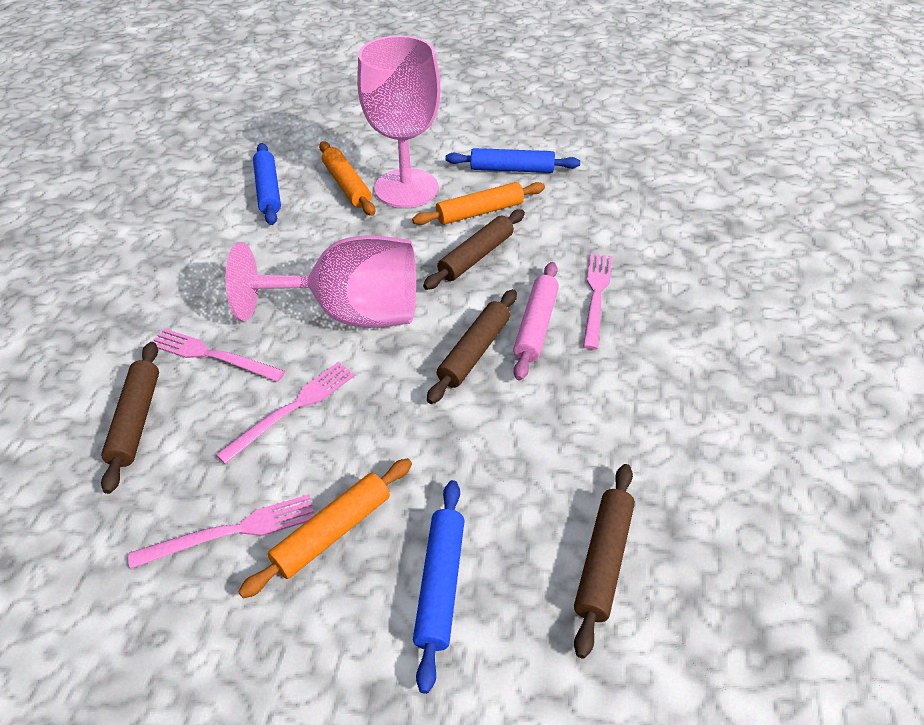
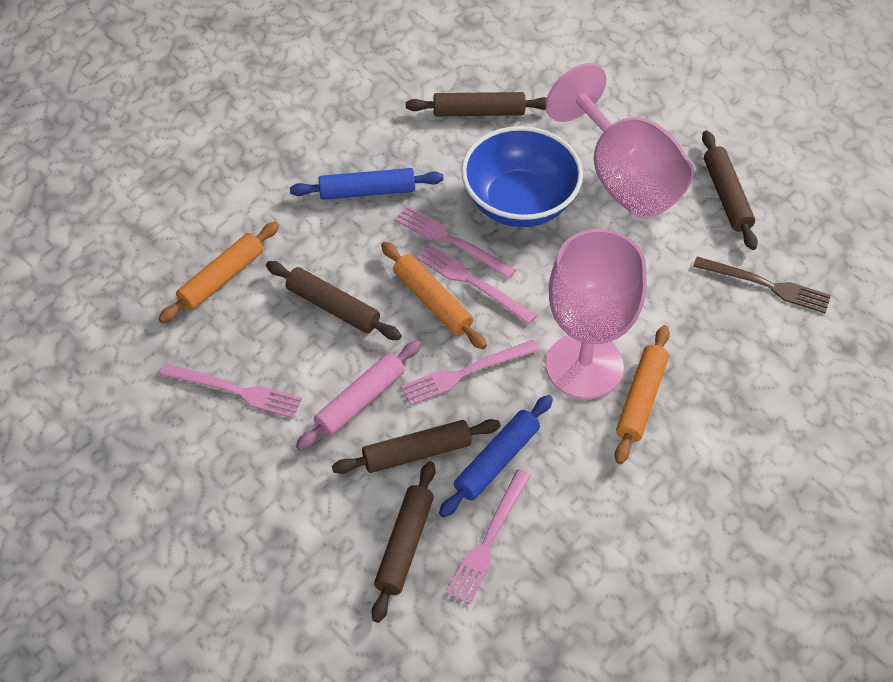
blue bowl: 0 -> 1
blue rolling pin: 3 -> 2
brown fork: 0 -> 1
brown rolling pin: 4 -> 5
pink fork: 4 -> 5

